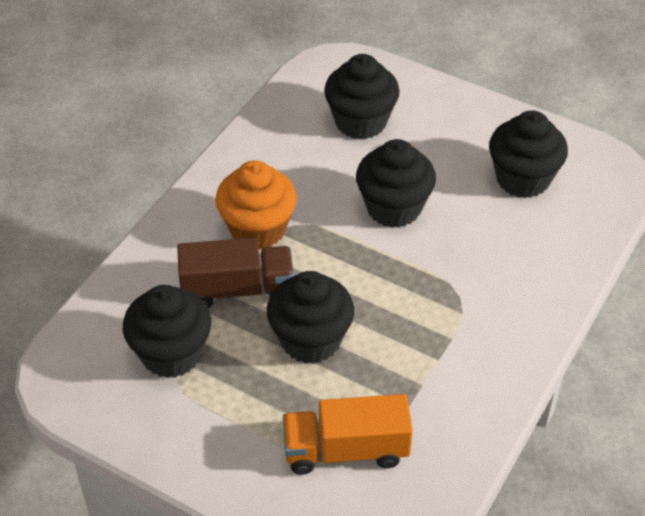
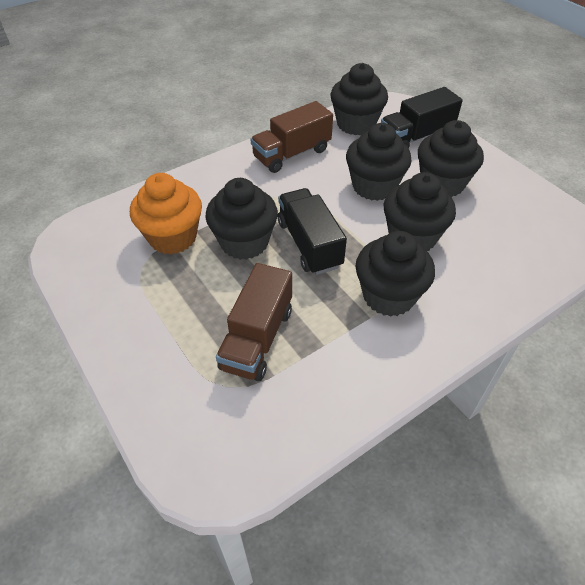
black cupcake: 5 -> 6
black truck: 0 -> 2
brown truck: 1 -> 2
orange truck: 1 -> 0

